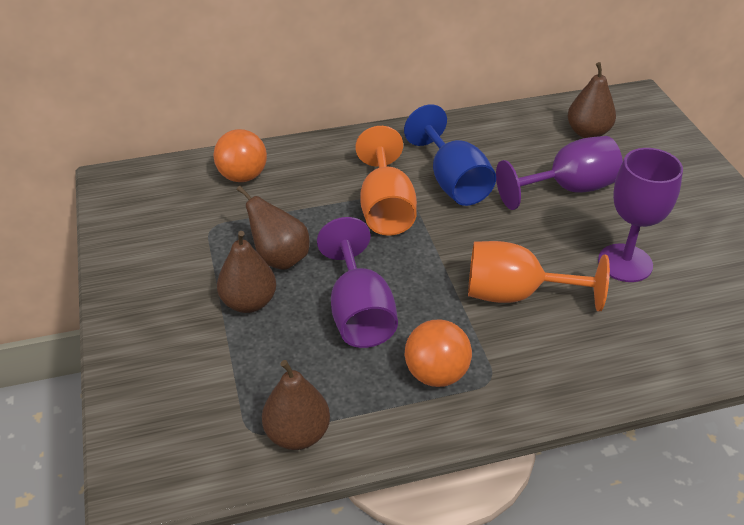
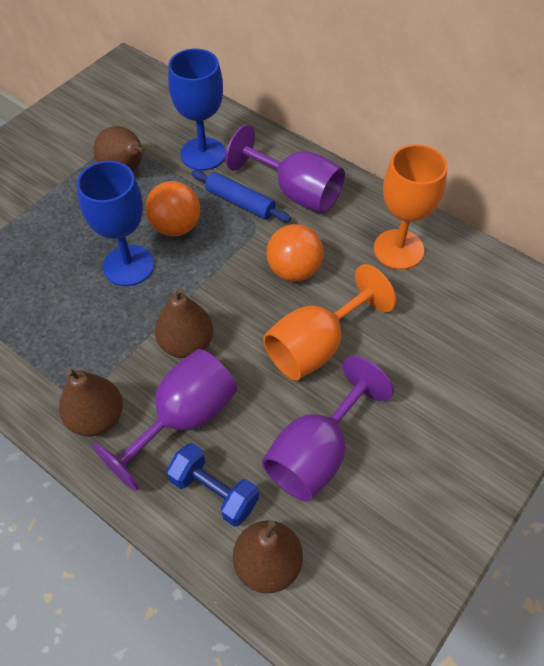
blue dumbbell: 0 -> 1
blue goblet: 1 -> 2
blue rolling pin: 0 -> 1

